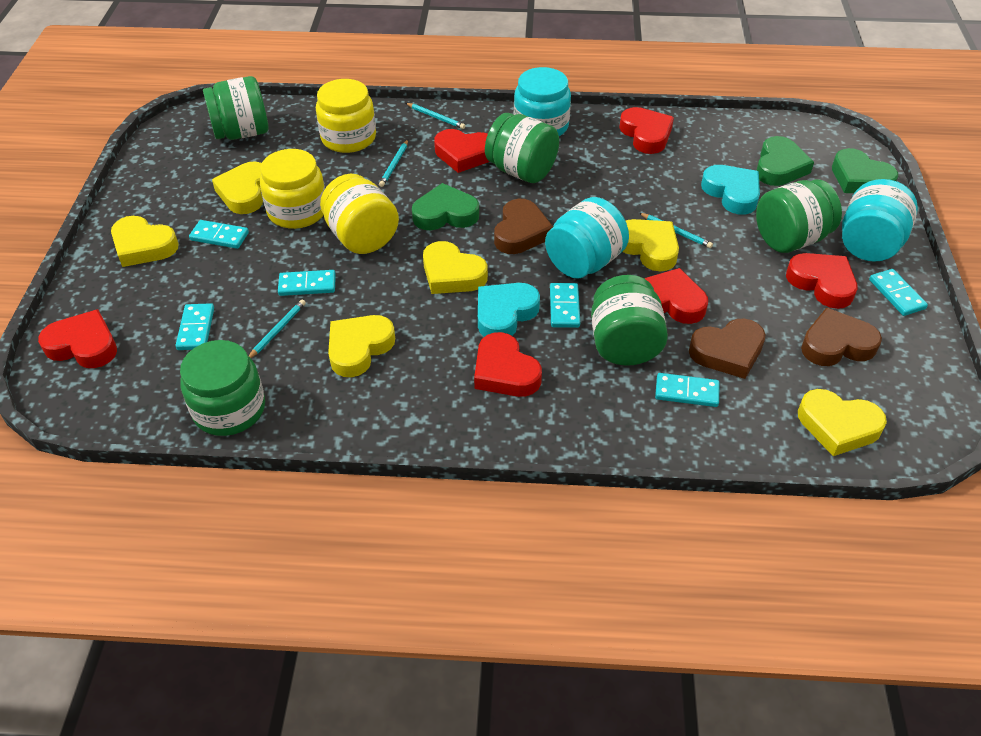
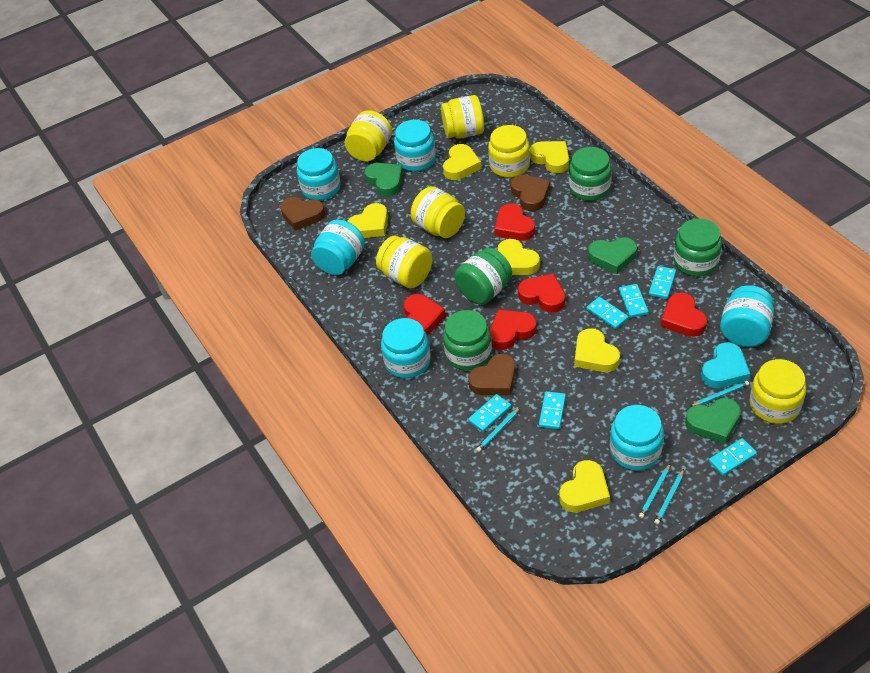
green jar: 5 -> 4
red heart: 6 -> 5
turquoise heart: 2 -> 1
turquoise jar: 3 -> 6
yellow jar: 3 -> 6

